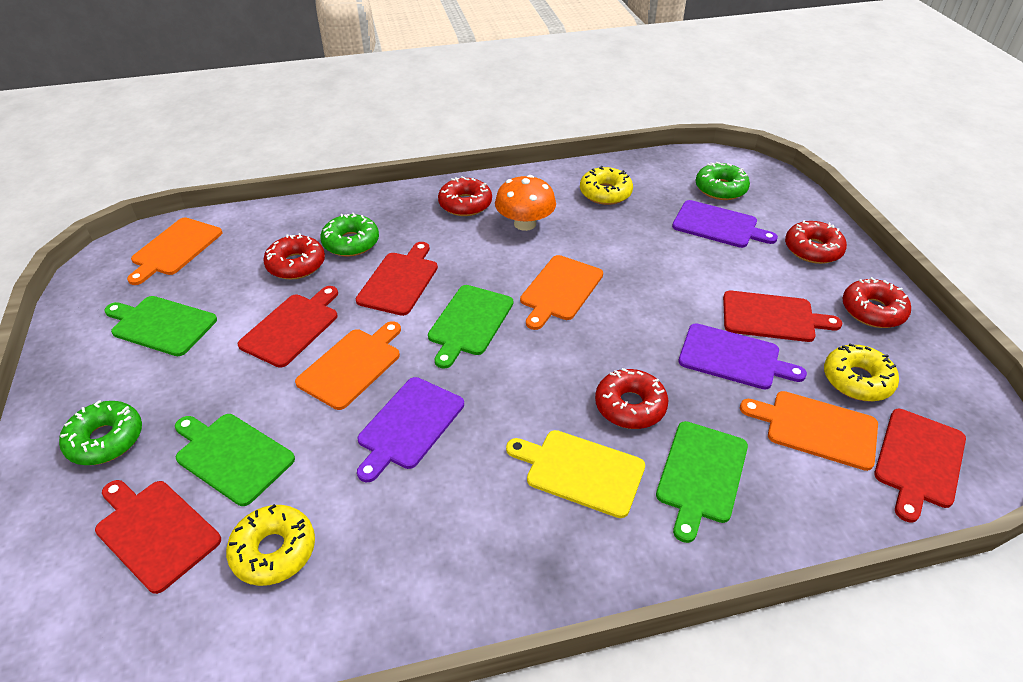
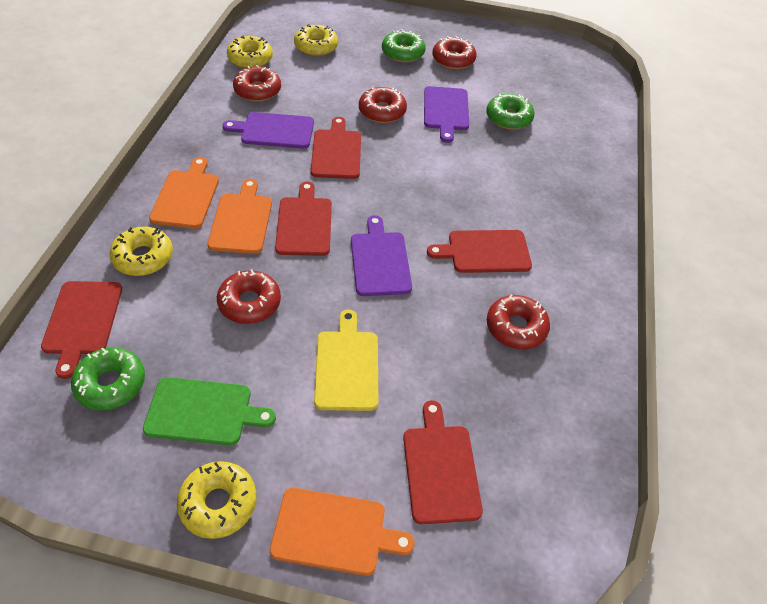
green cutting board: 4 -> 1
orange cutting board: 4 -> 3
orange mushroom: 1 -> 0
yellow donut: 3 -> 4

